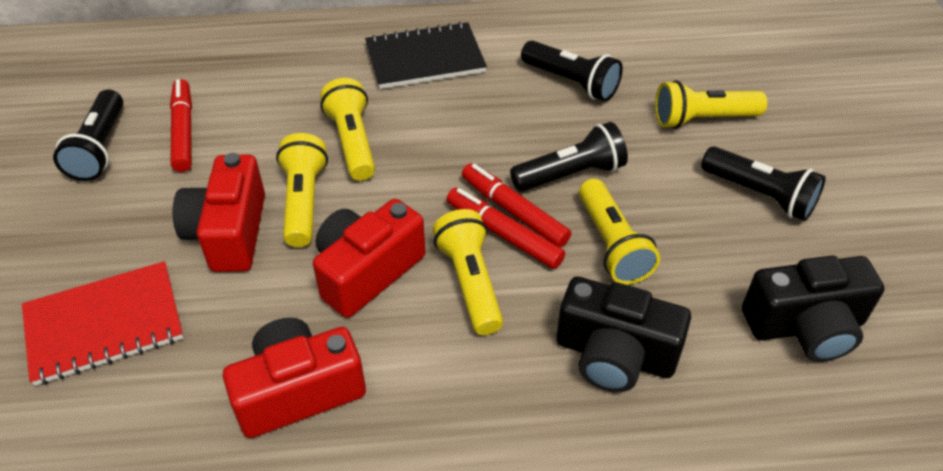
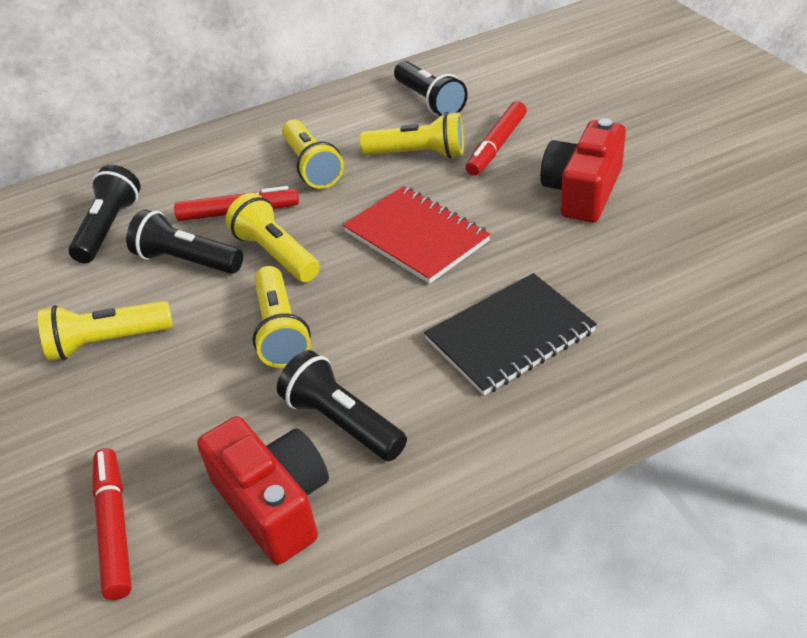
black camera: 2 -> 0
red camera: 3 -> 2

